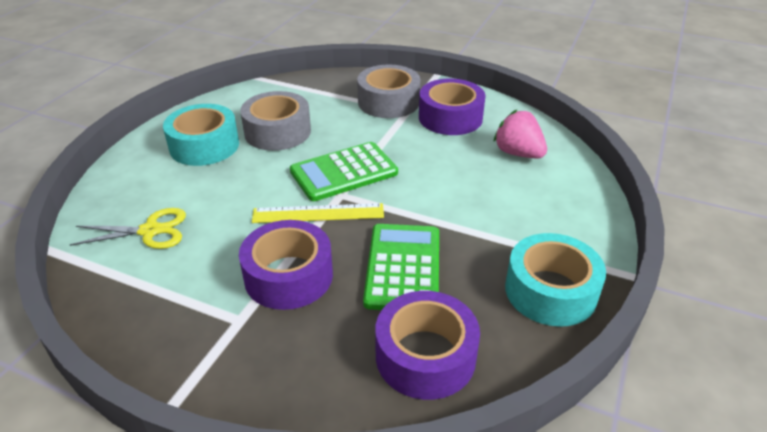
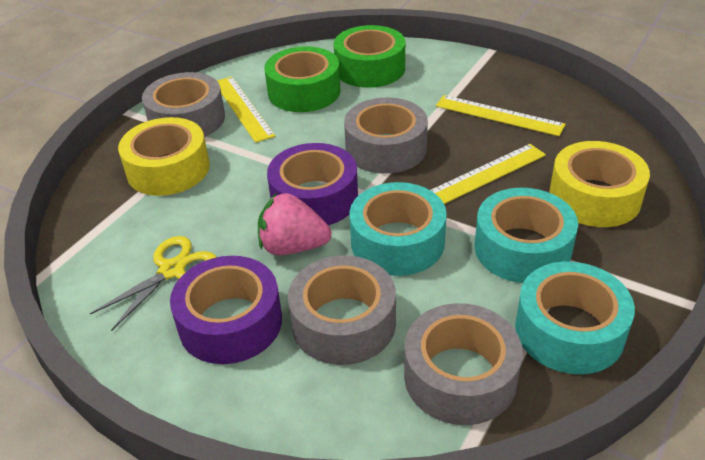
green calculator: 2 -> 0
green tape: 0 -> 2
grey tape: 2 -> 4
purple tape: 3 -> 2
turquoise tape: 2 -> 3
yellow ruler: 1 -> 3
yellow tape: 0 -> 2

